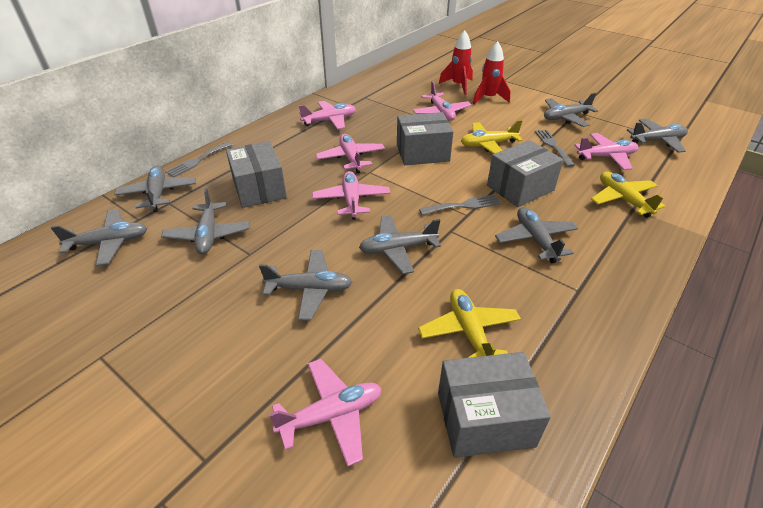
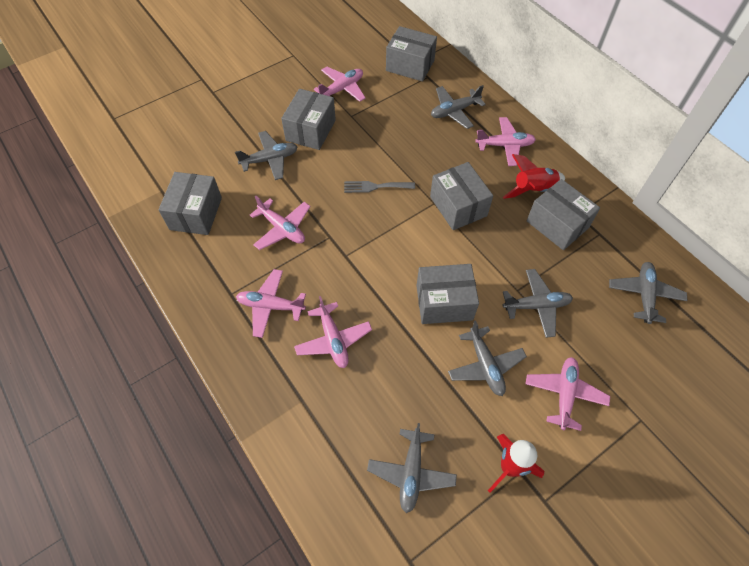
grey box: 4 -> 6
grey fork: 3 -> 1
grey plane: 8 -> 6
yellow plane: 3 -> 0

